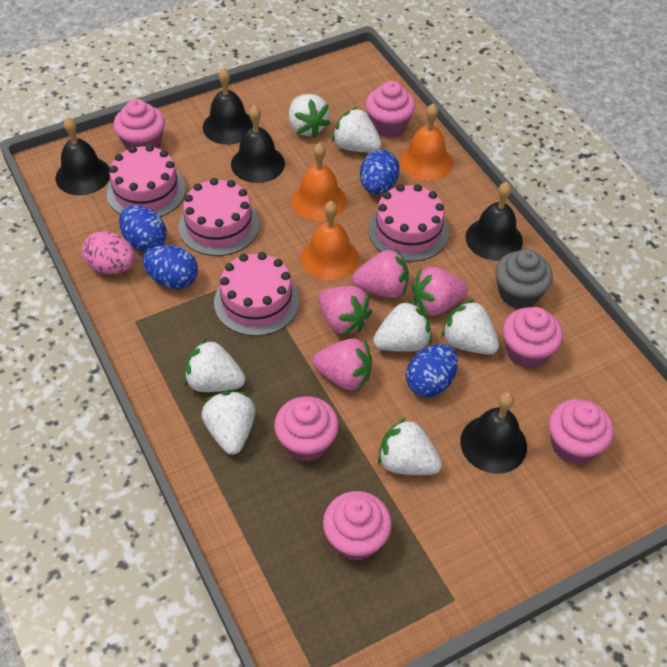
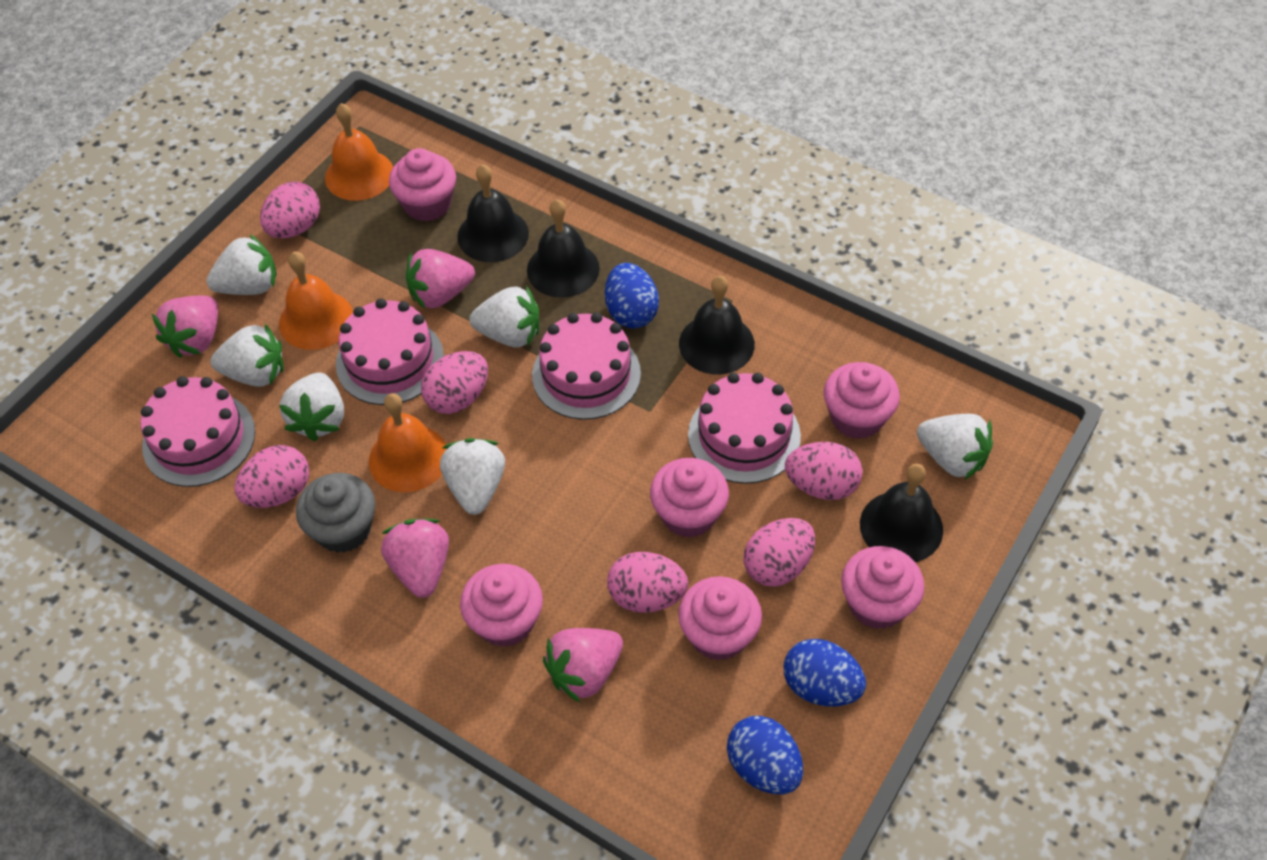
black bell: 5 -> 4
blue egg: 4 -> 3
pink egg: 1 -> 6
white strawberry: 7 -> 6

